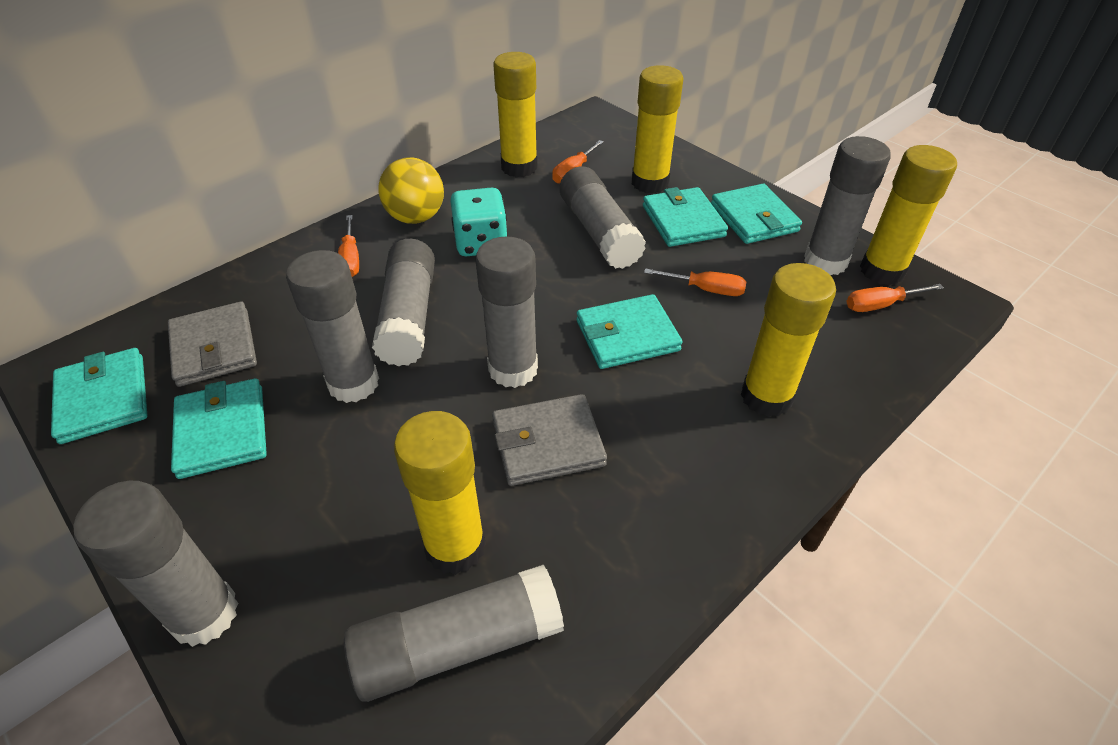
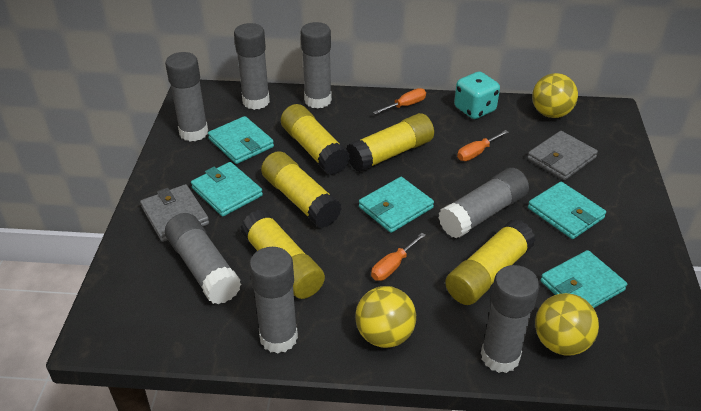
orange screwdriver: 4 -> 3
yellow ball: 1 -> 3

